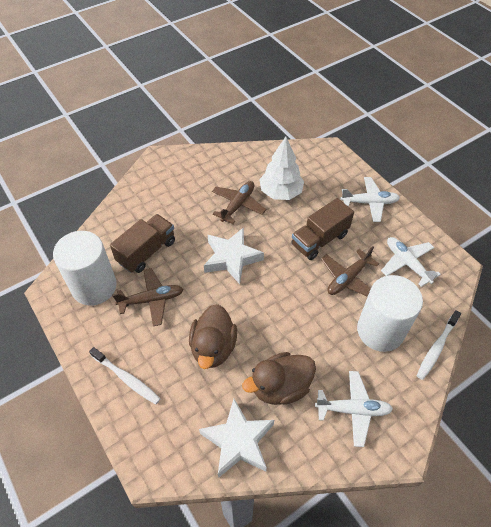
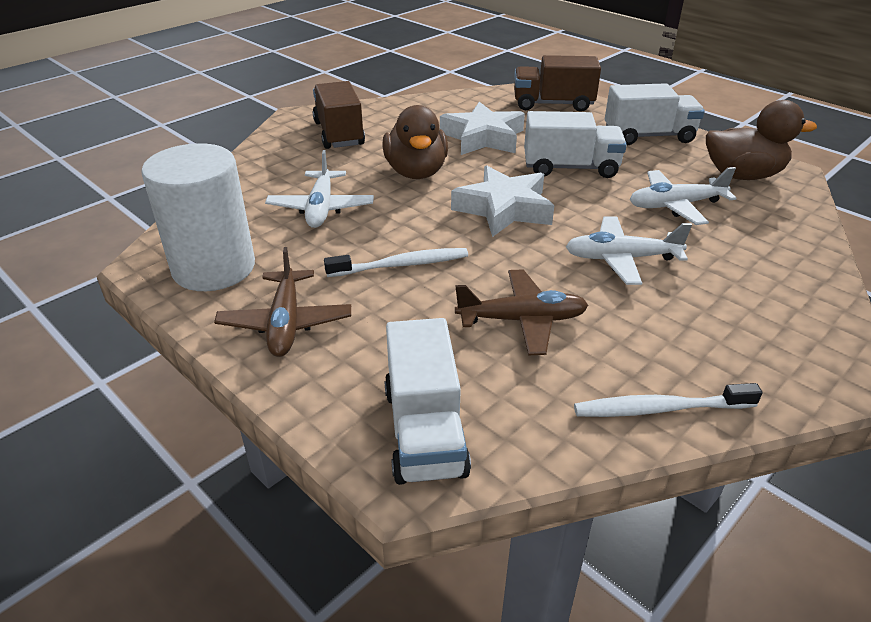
brown plane: 3 -> 2
white cylinder: 2 -> 1
white tree: 1 -> 0
white truck: 0 -> 3

